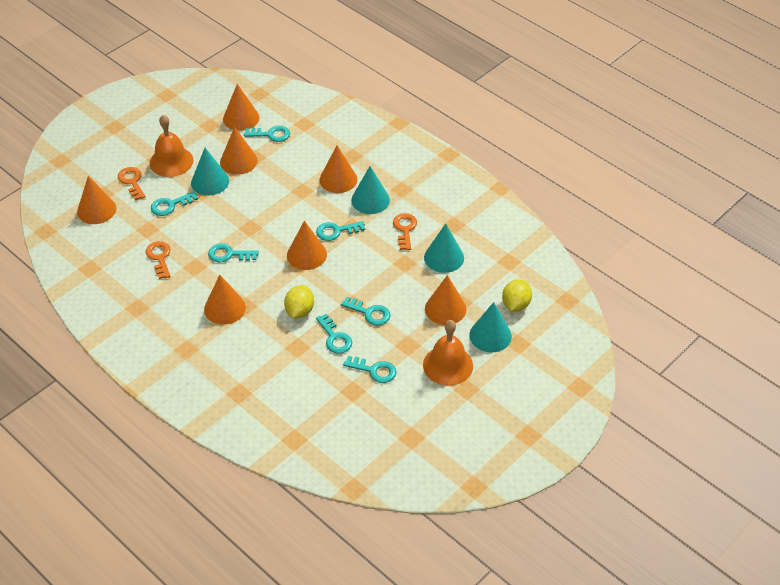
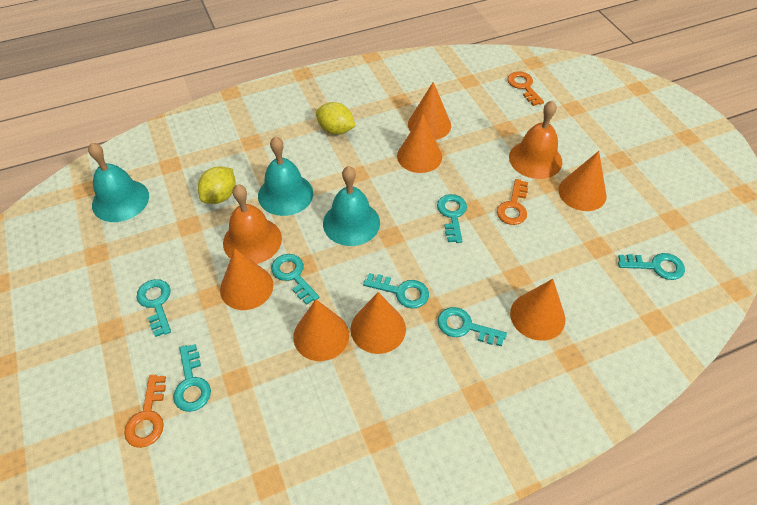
turquoise bell: 0 -> 3
turquoise cone: 4 -> 0

